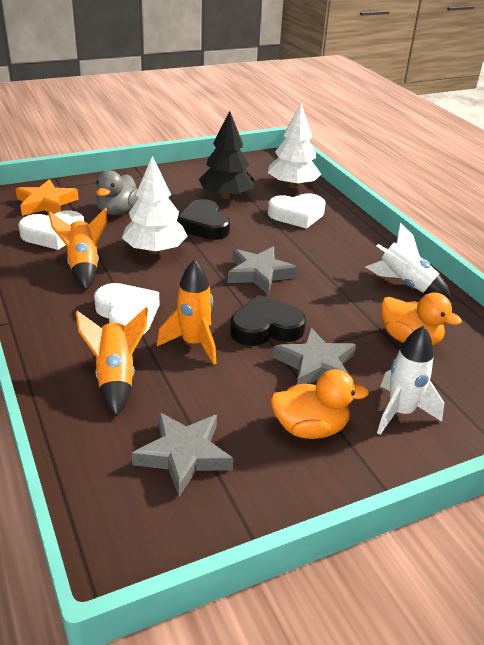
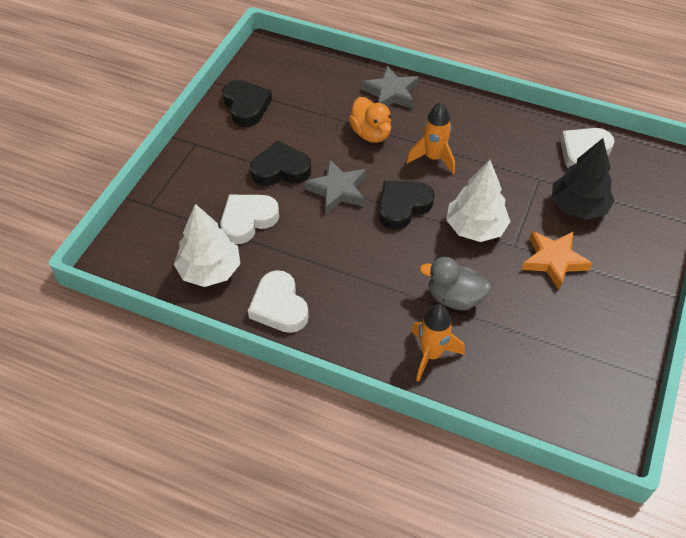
black heart: 2 -> 3
grey star: 3 -> 2
orange duck: 2 -> 1
orange rocket: 3 -> 2
white rocket: 2 -> 0

